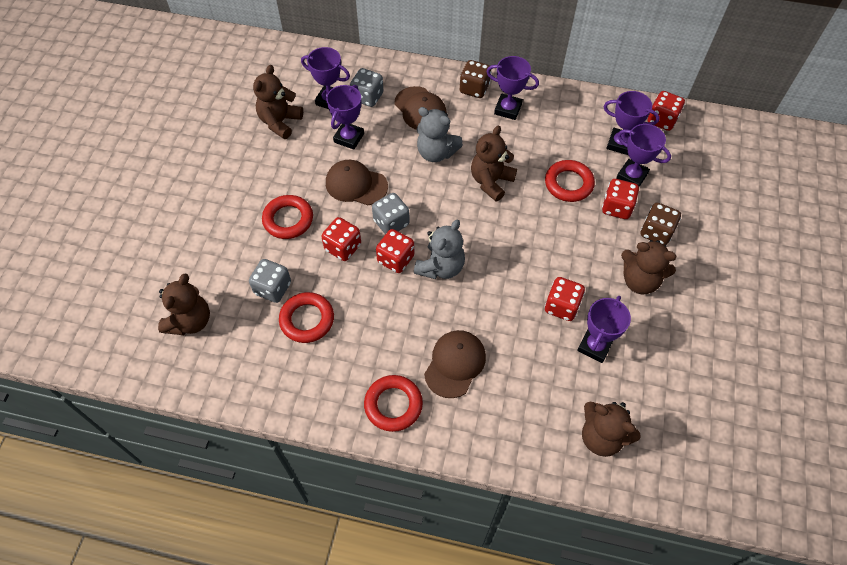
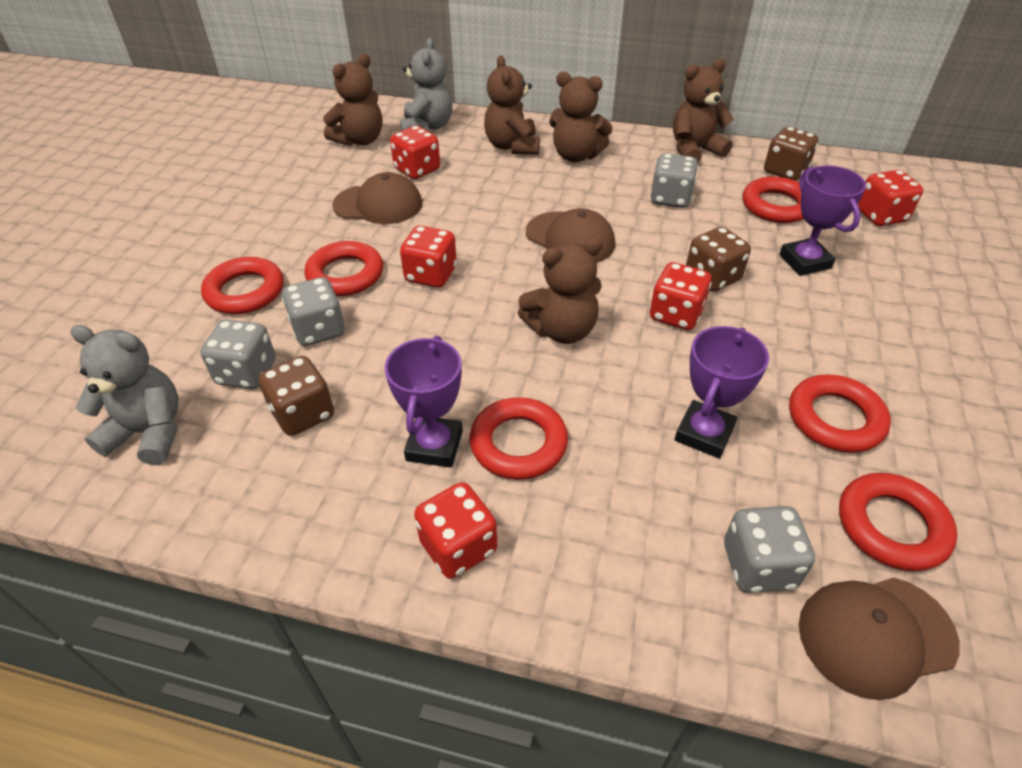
brown dice: 2 -> 3
grey dice: 3 -> 4
purple trophy: 6 -> 3
red ring: 4 -> 6

